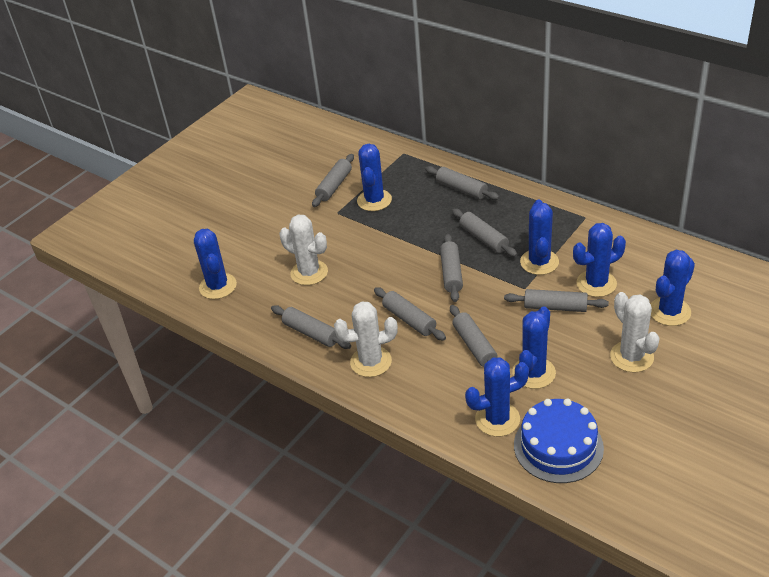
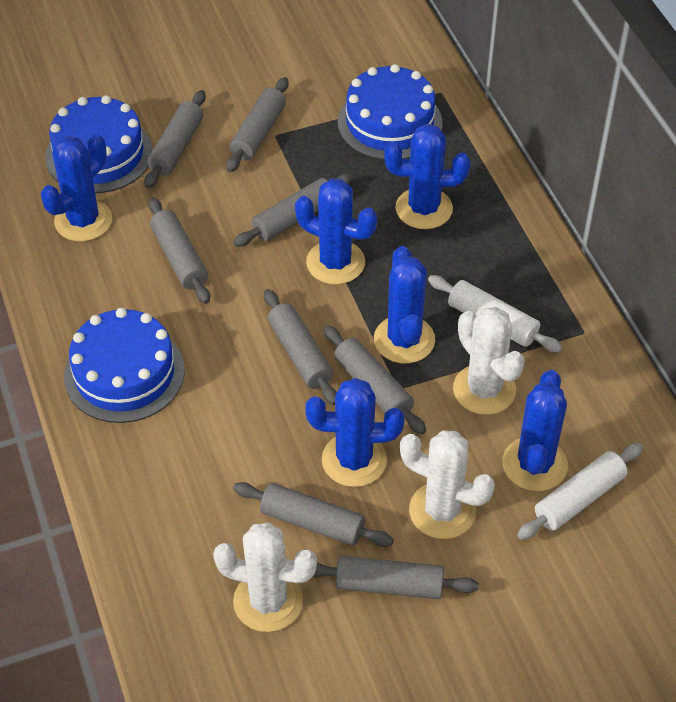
blue cactus: 7 -> 6
blue cake: 1 -> 3
white rolling pin: 0 -> 2

